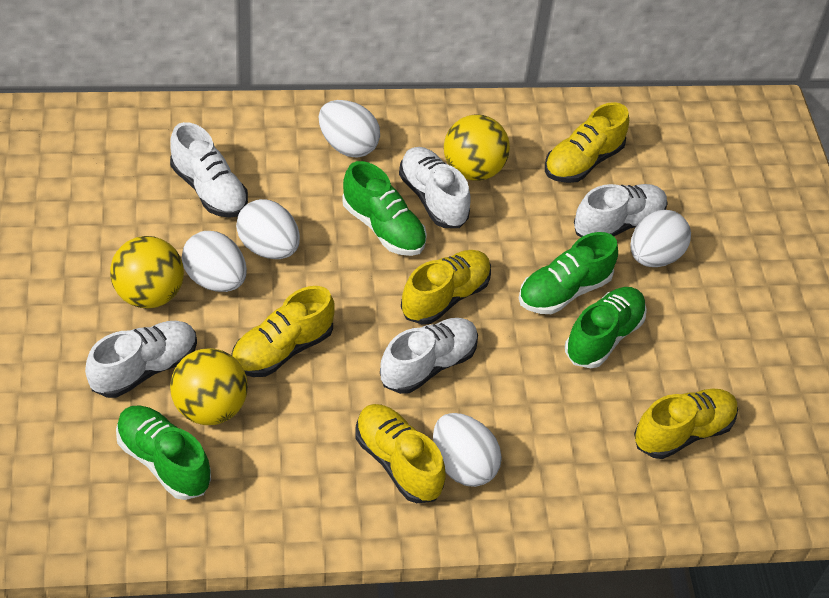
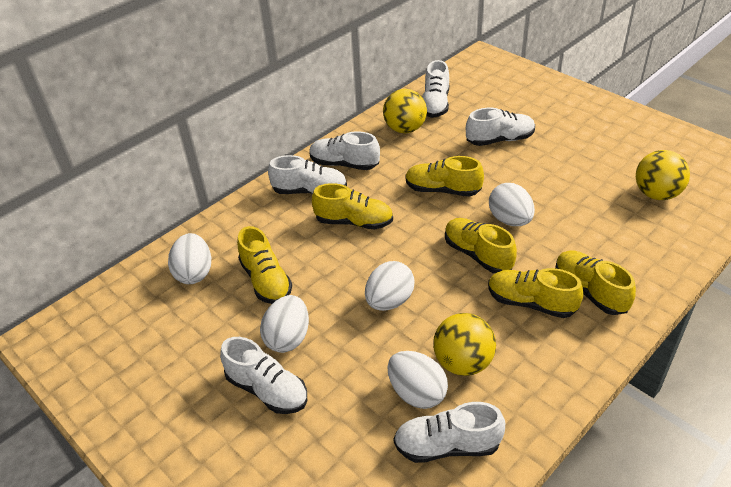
green shoe: 4 -> 0
white shoe: 5 -> 6
yellow shoe: 5 -> 6

